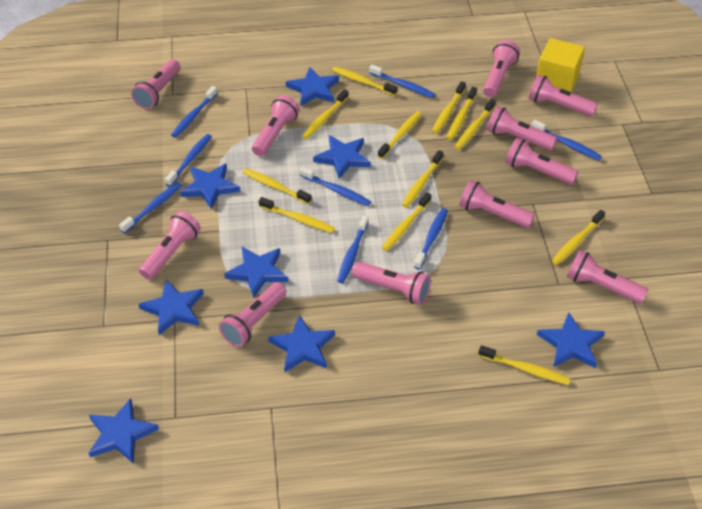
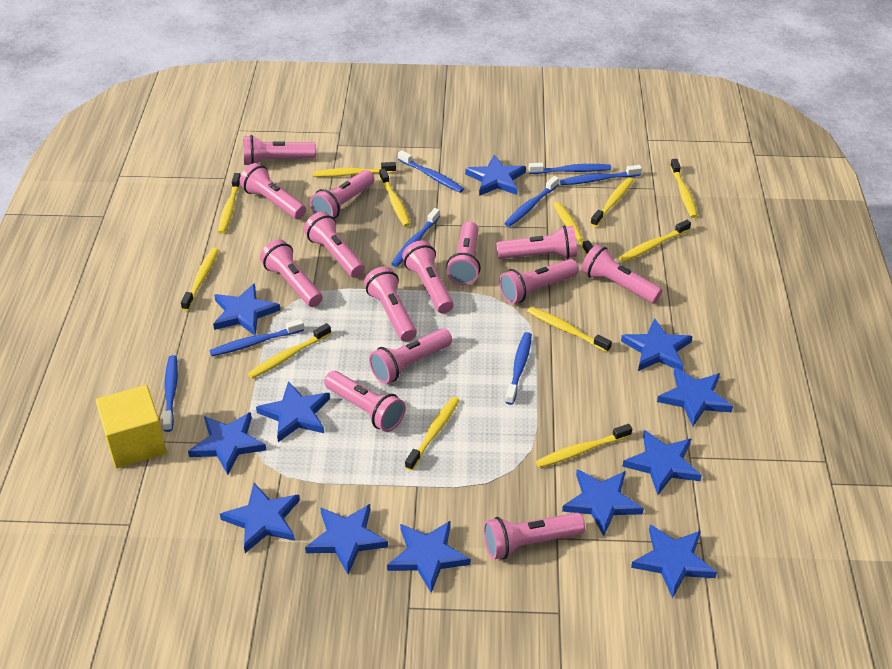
blue star: 8 -> 12
pink flashlight: 11 -> 14

